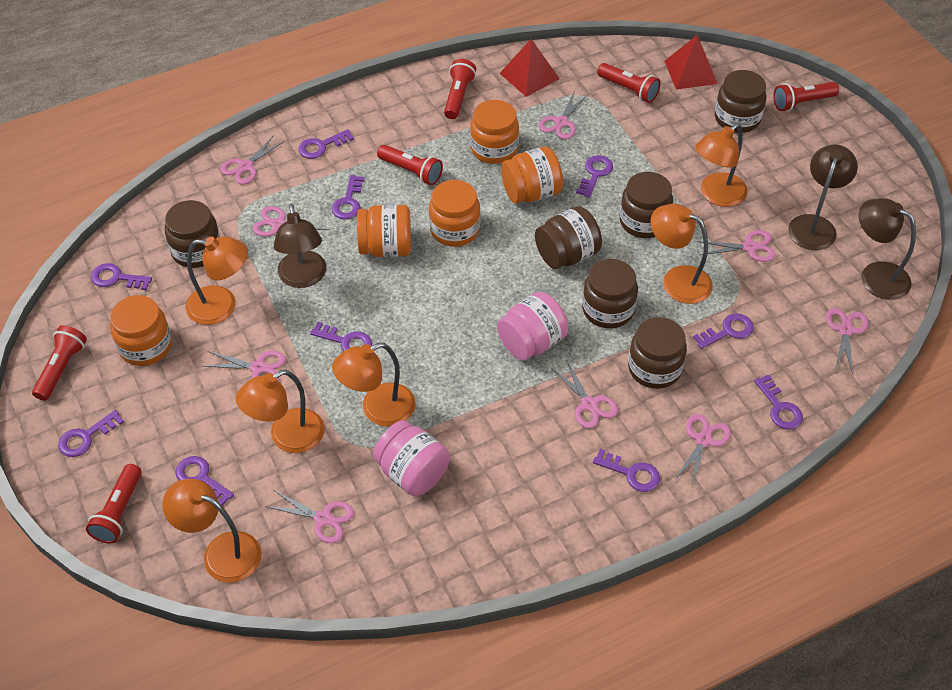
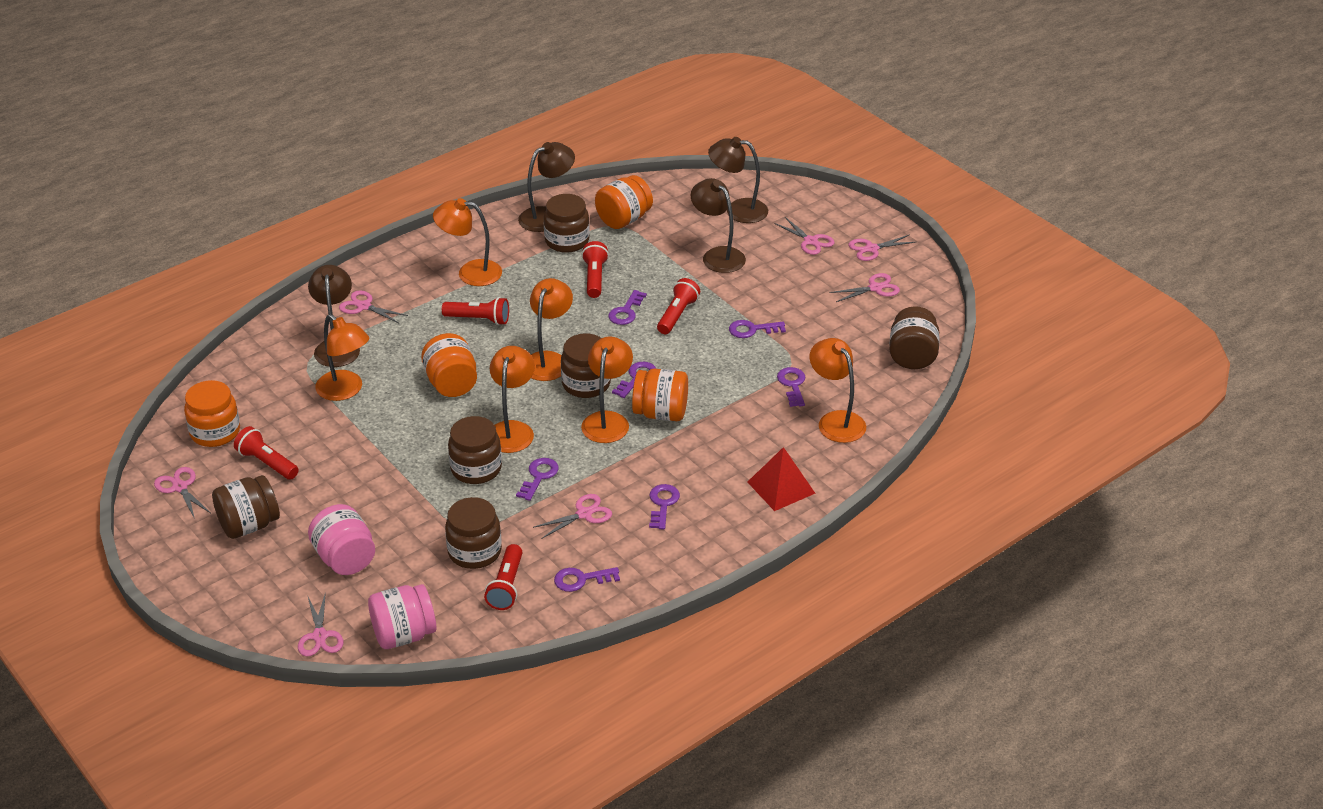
brown lamp: 3 -> 4
orange jar: 5 -> 4
pink scissors: 9 -> 7
purple key: 10 -> 7
red flashlight: 6 -> 5
red pyramid: 2 -> 1

